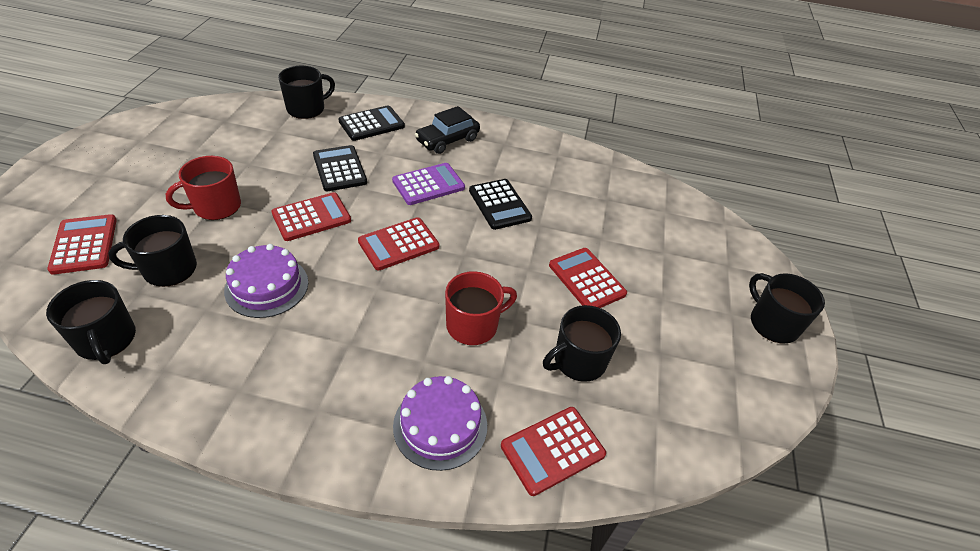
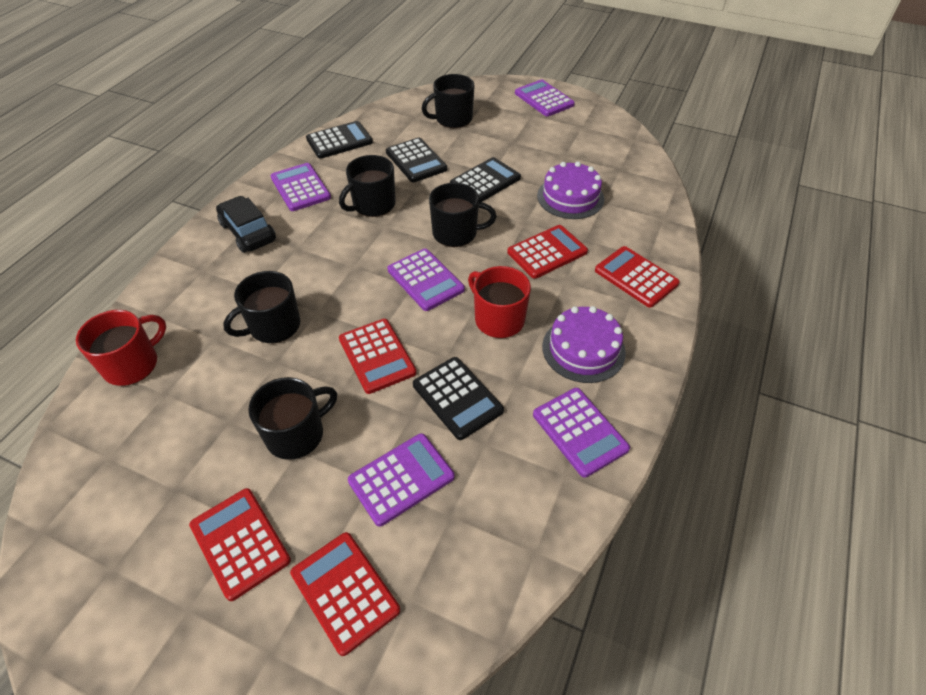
black calculator: 3 -> 4
purple calculator: 1 -> 5

